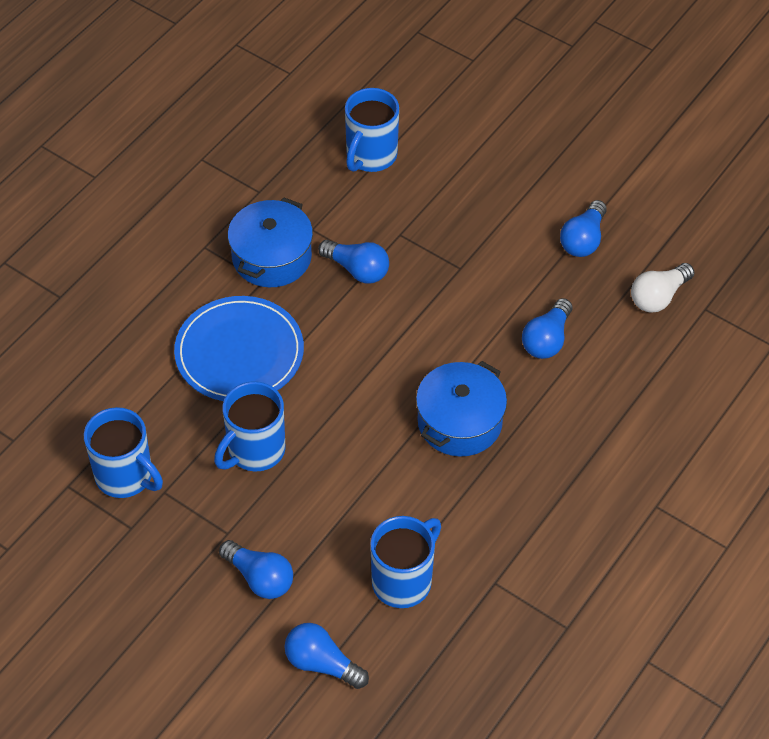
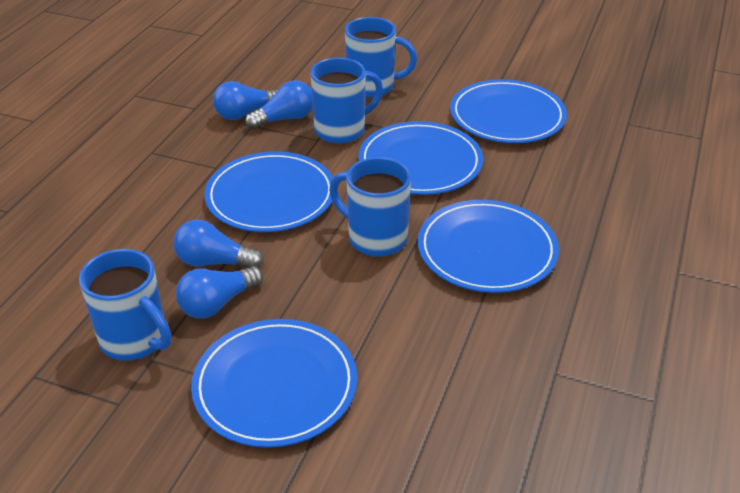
blue light bulb: 5 -> 4
blue plate: 1 -> 5
blue pot: 2 -> 0
white light bulb: 1 -> 0

